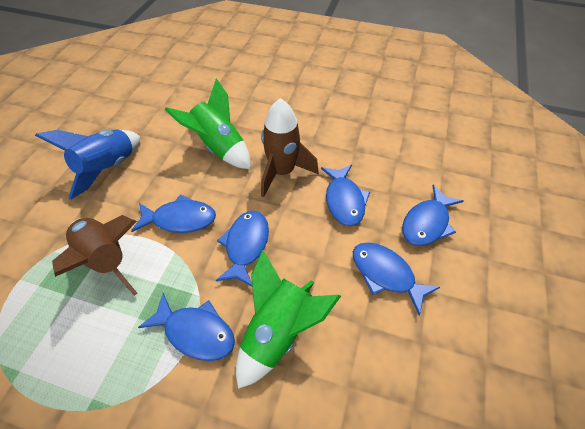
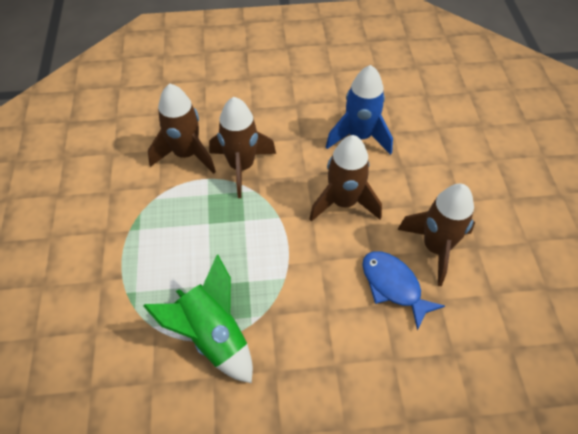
blue fish: 6 -> 1
brown rocket: 2 -> 4
green rocket: 2 -> 1

